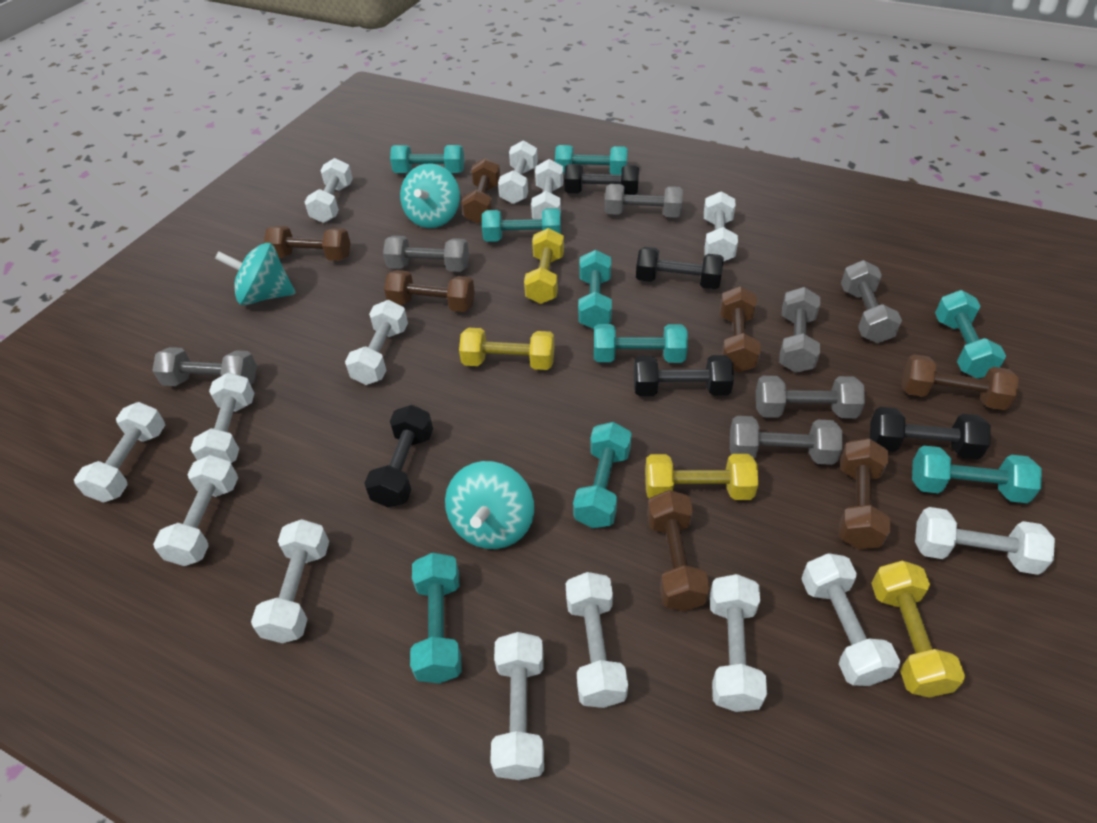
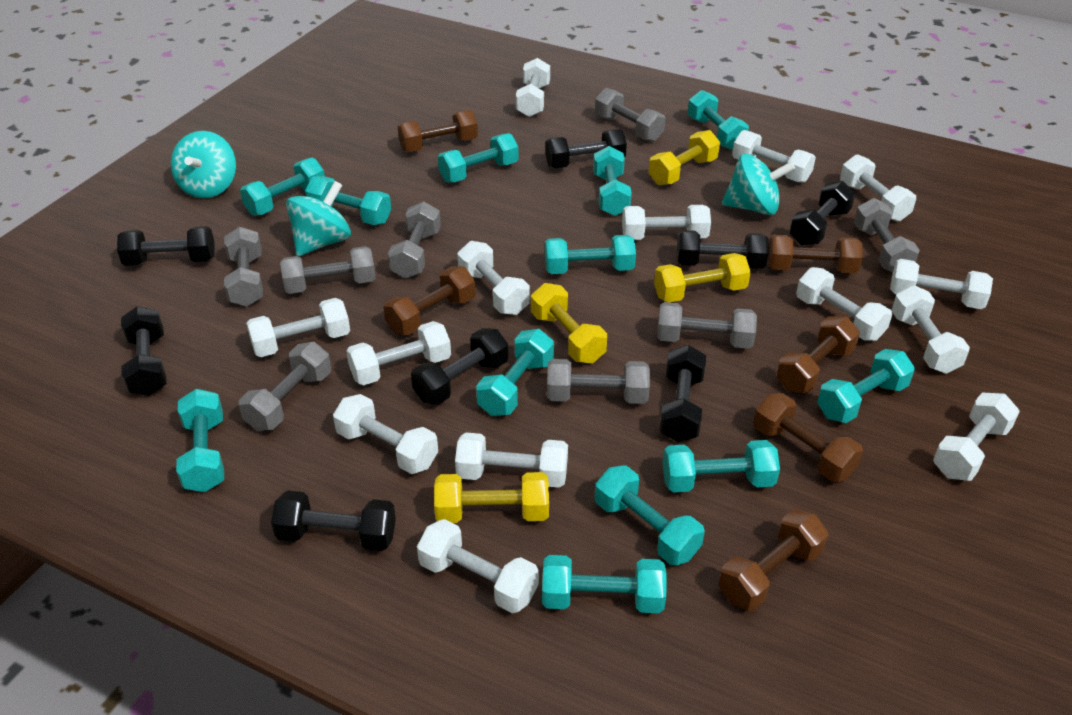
black dumbbell: 5 -> 8
brown dumbbell: 7 -> 6
grey dumbbell: 7 -> 8
turquoise dumbbell: 9 -> 12

